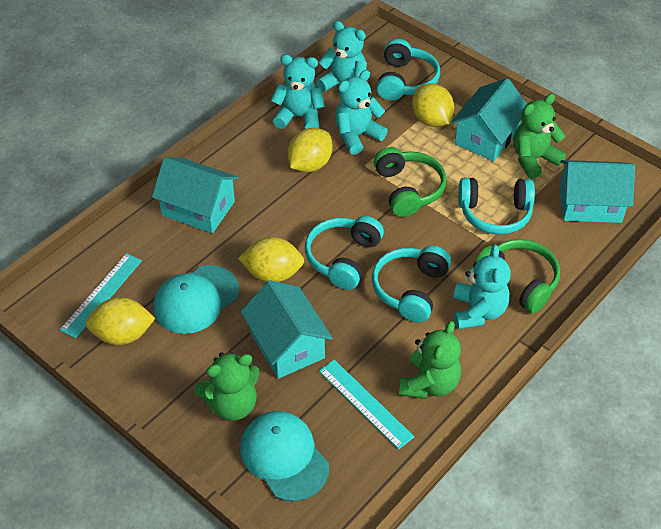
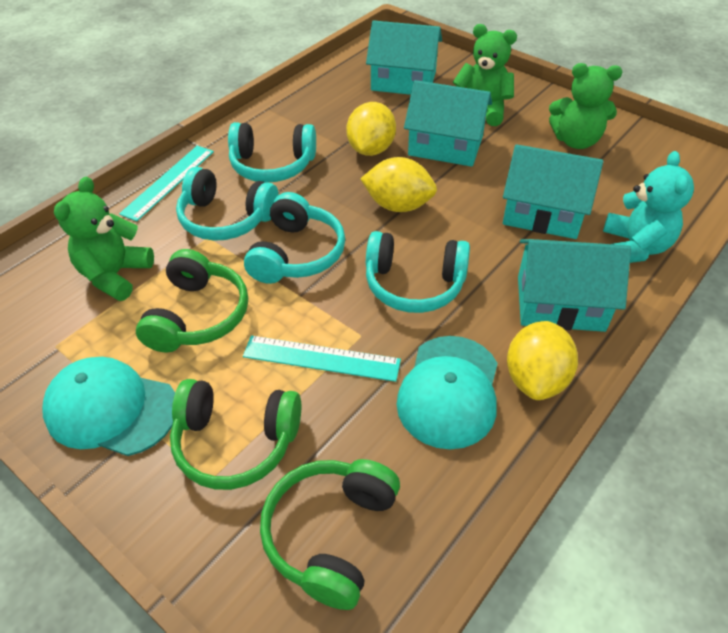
green headphones: 2 -> 3
turquoise teddy bear: 4 -> 1
yellow lemon: 4 -> 3

